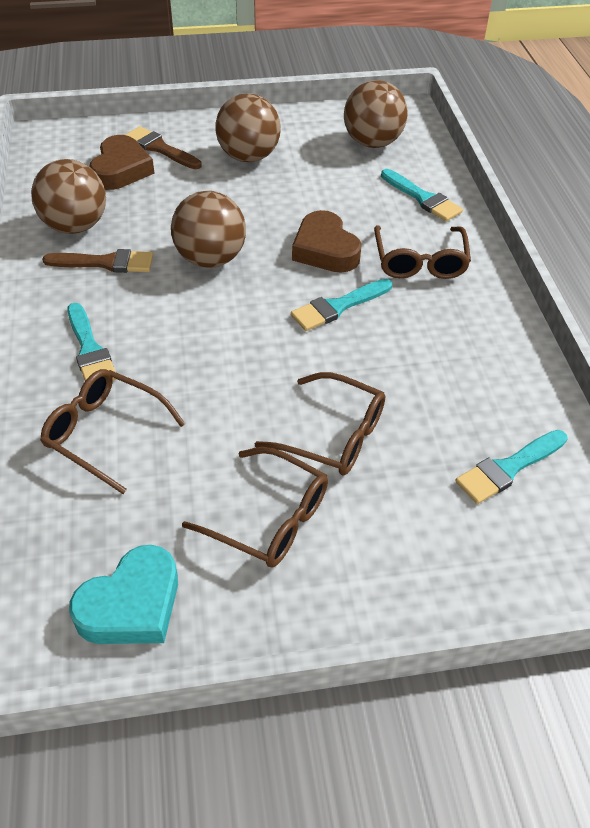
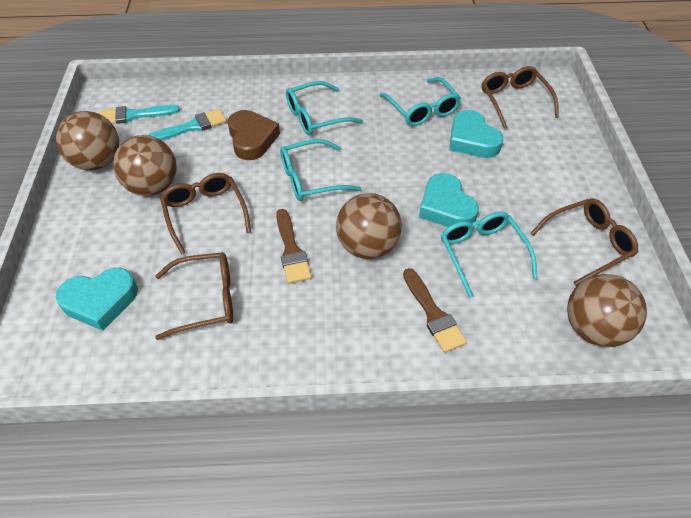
brown heart: 2 -> 1
turquoise brush: 4 -> 2
turquoise glasses: 0 -> 4
turquoise heart: 1 -> 3

